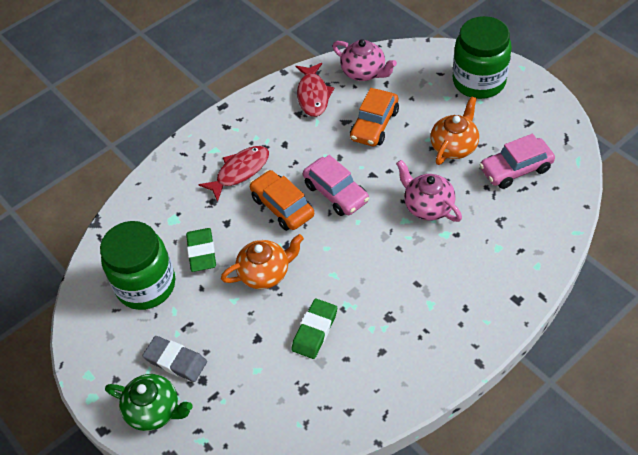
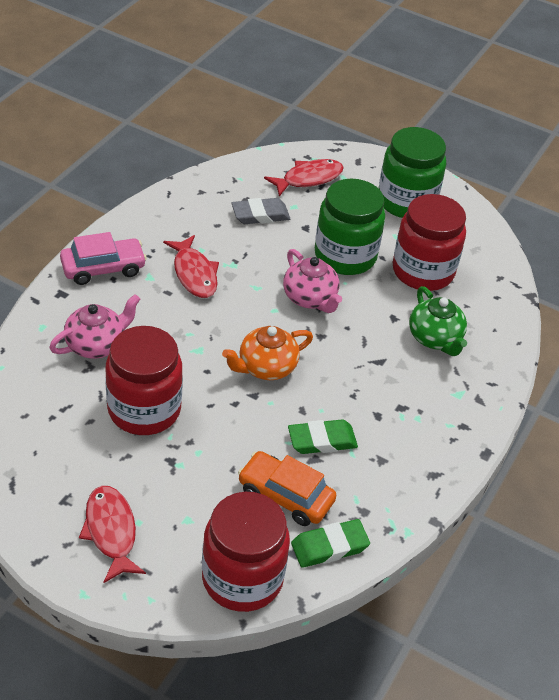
orange car: 2 -> 1
orange teapot: 2 -> 1
pink car: 2 -> 1
red fish: 2 -> 3
red jar: 0 -> 3

